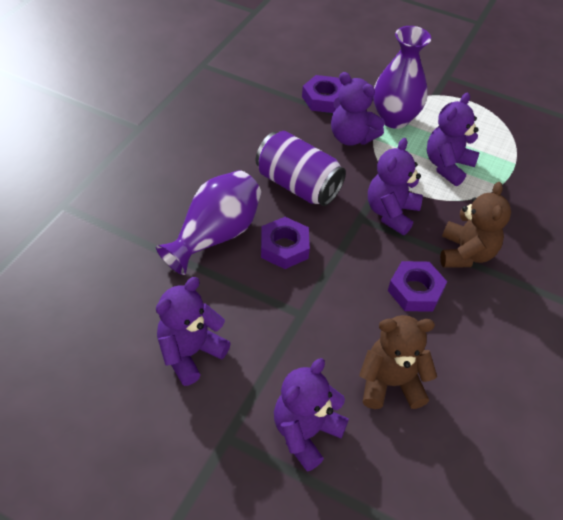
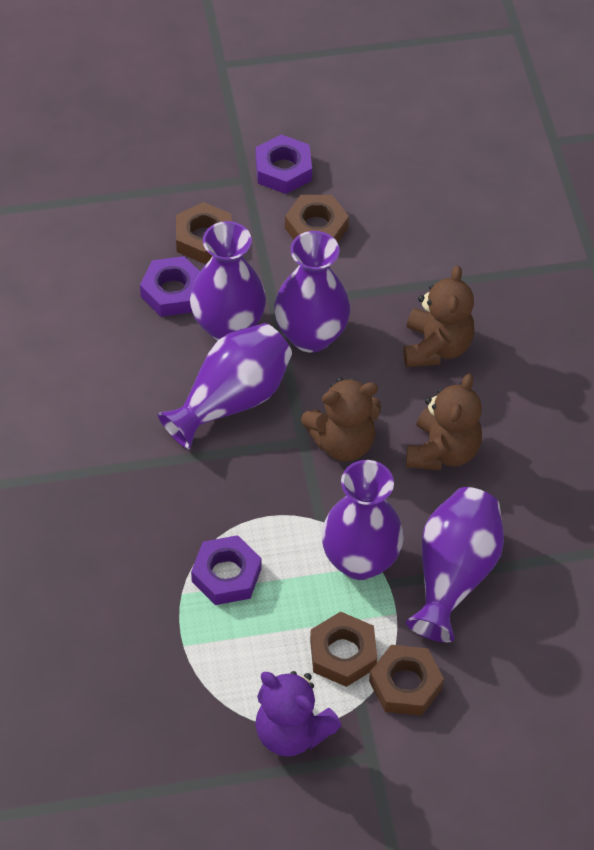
brown nut: 0 -> 4
brown teddy bear: 2 -> 3
purple can: 1 -> 0
purple teddy bear: 5 -> 1
purple vase: 2 -> 5

